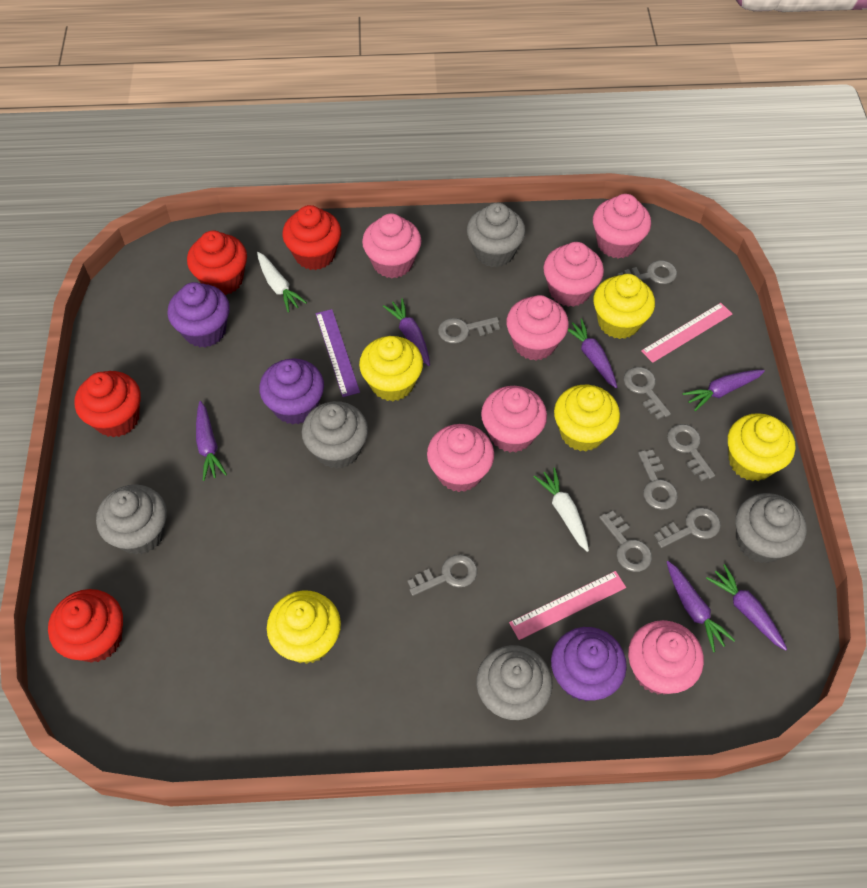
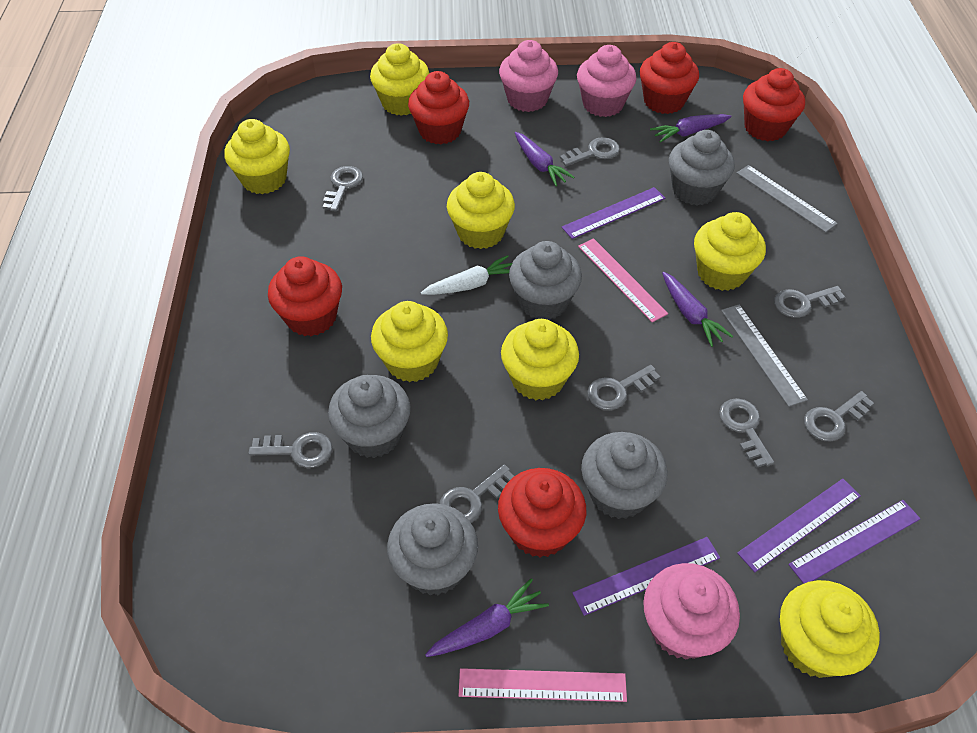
grey ruler: 0 -> 2
pink cupcake: 7 -> 3
purple carrot: 6 -> 4
purple cupcake: 3 -> 0
purple ruler: 1 -> 4
red cupcake: 4 -> 5
white carrot: 2 -> 1
yellow cupcake: 5 -> 7

